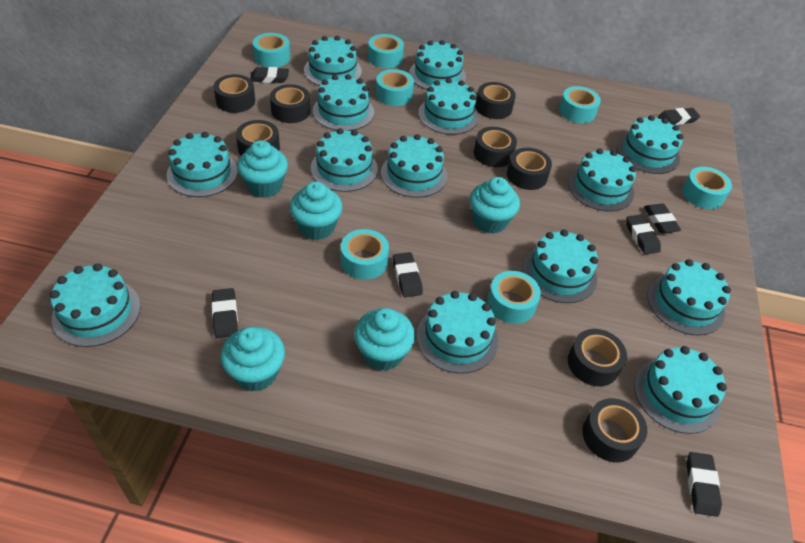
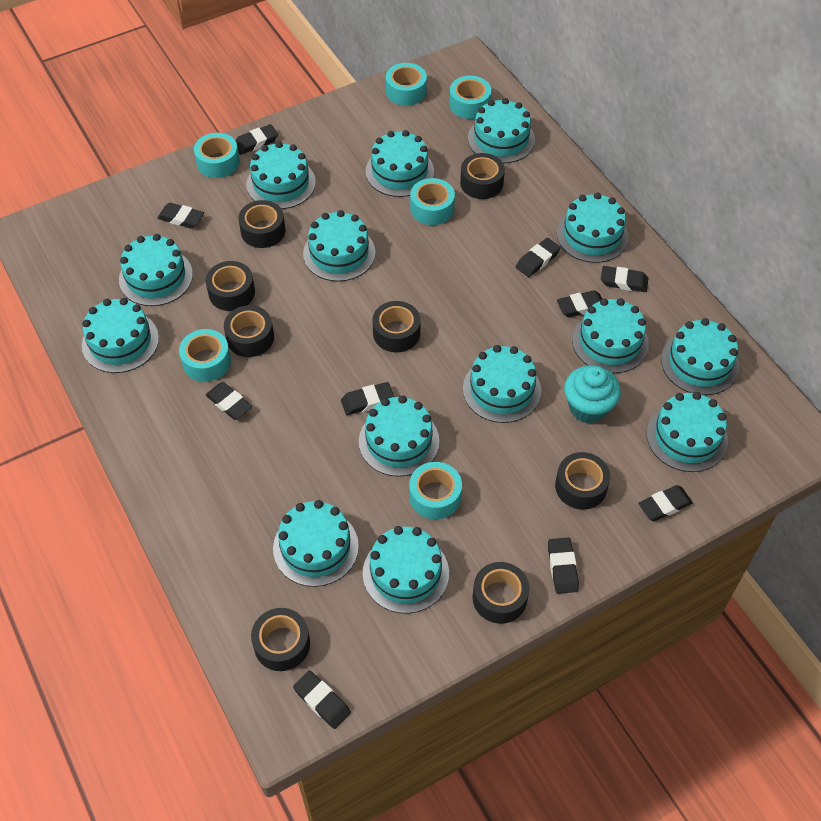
black eraser: 7 -> 10
turquoise cupcake: 5 -> 1
turquoise tape: 7 -> 6

